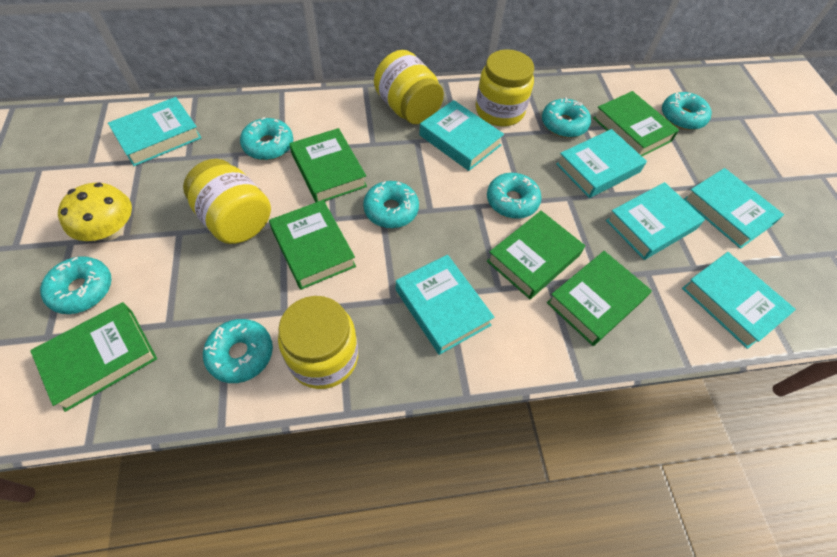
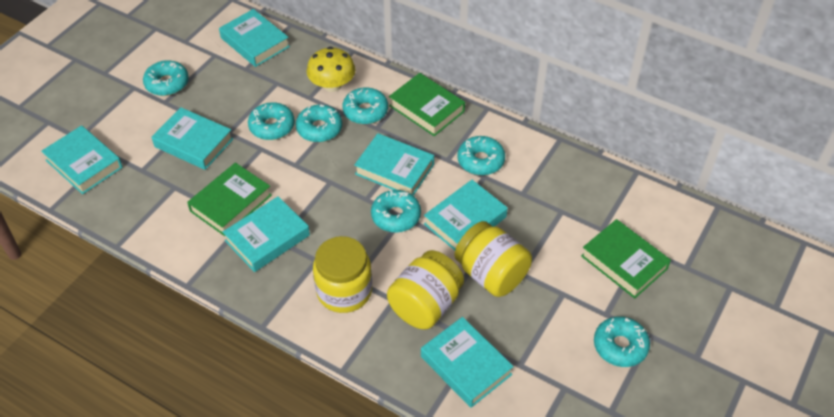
green book: 6 -> 3
yellow jar: 4 -> 3

